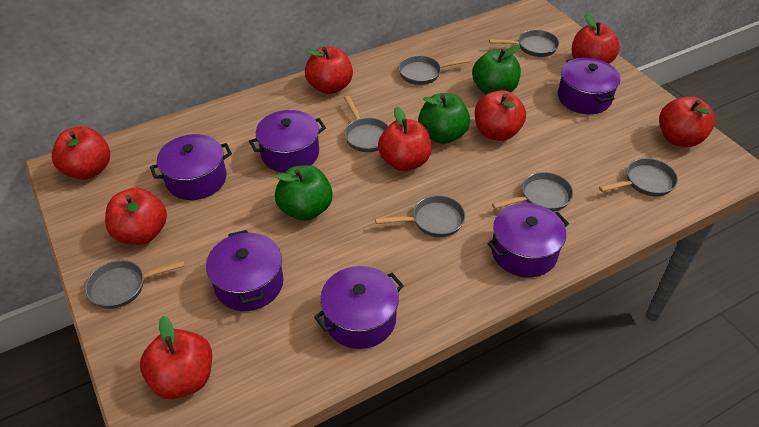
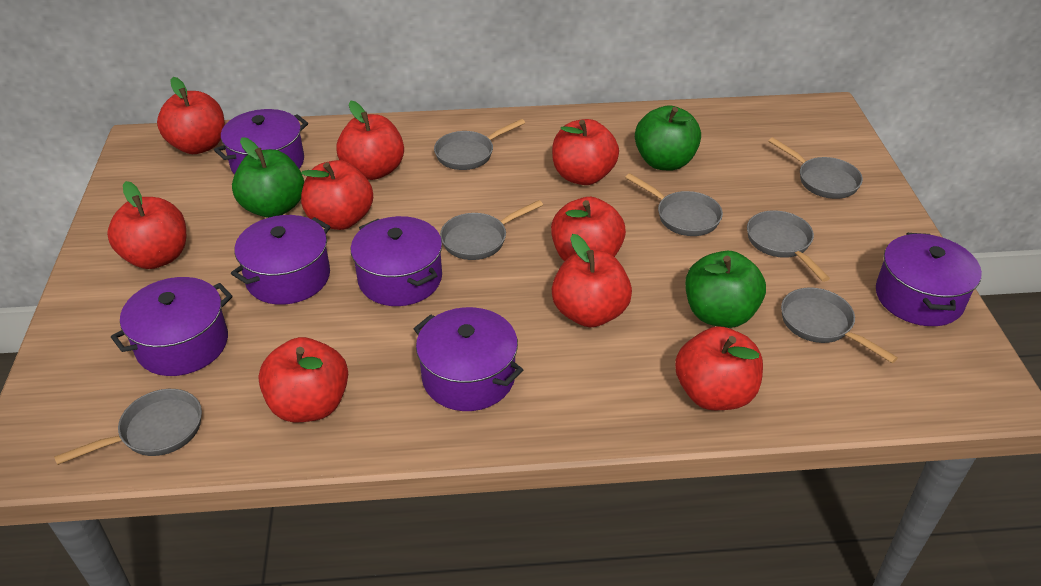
red apple: 8 -> 9

